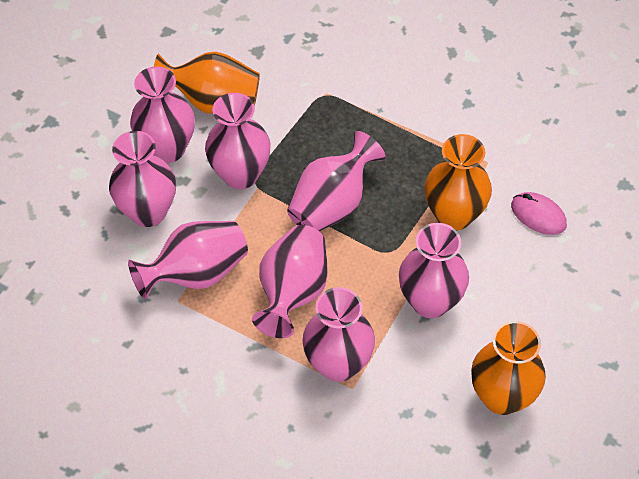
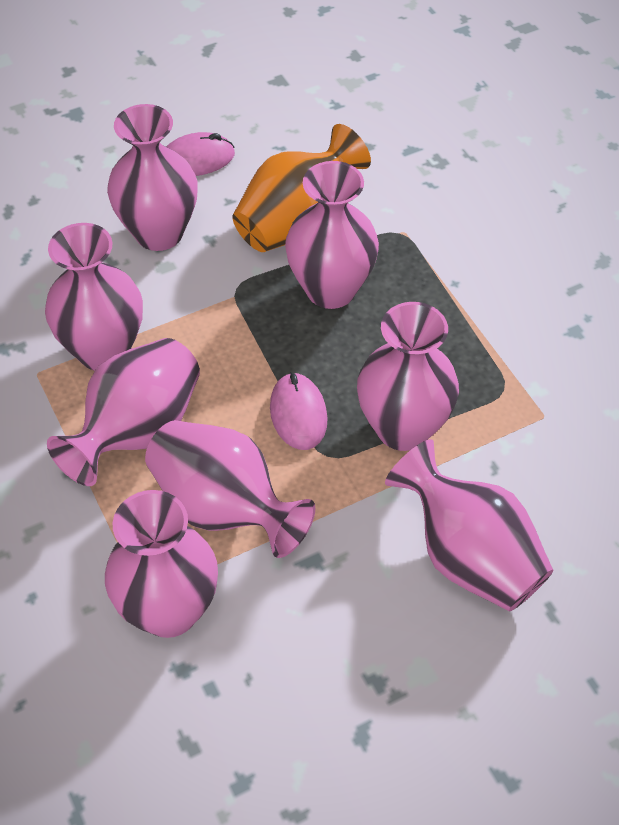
orange vase: 3 -> 1
pink mouse: 1 -> 2

